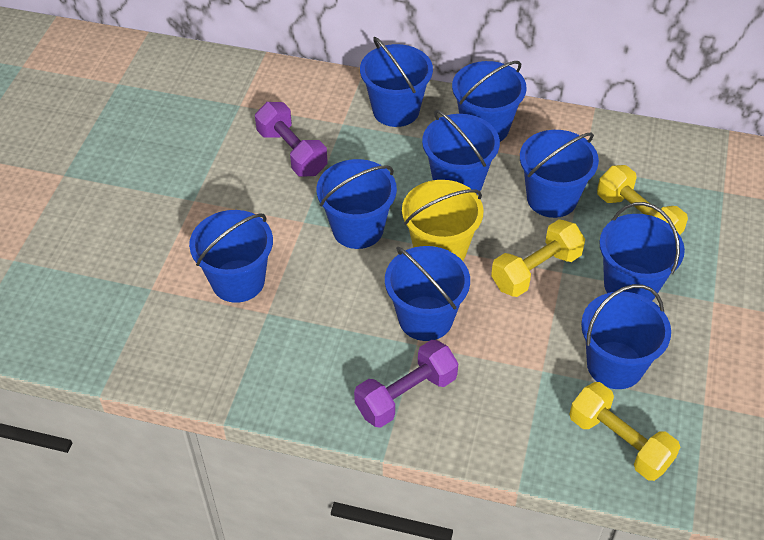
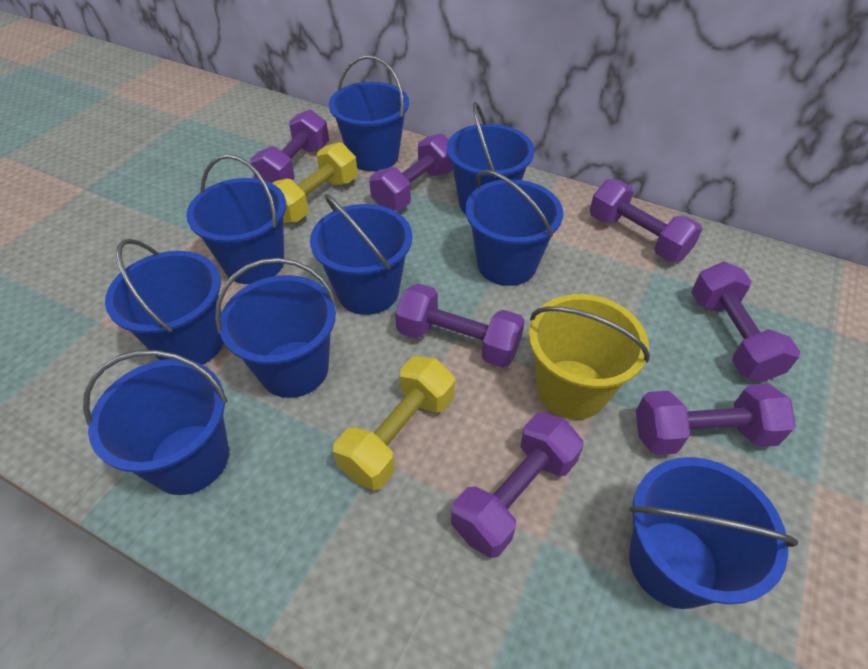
purple dumbbell: 2 -> 7
yellow dumbbell: 3 -> 2

